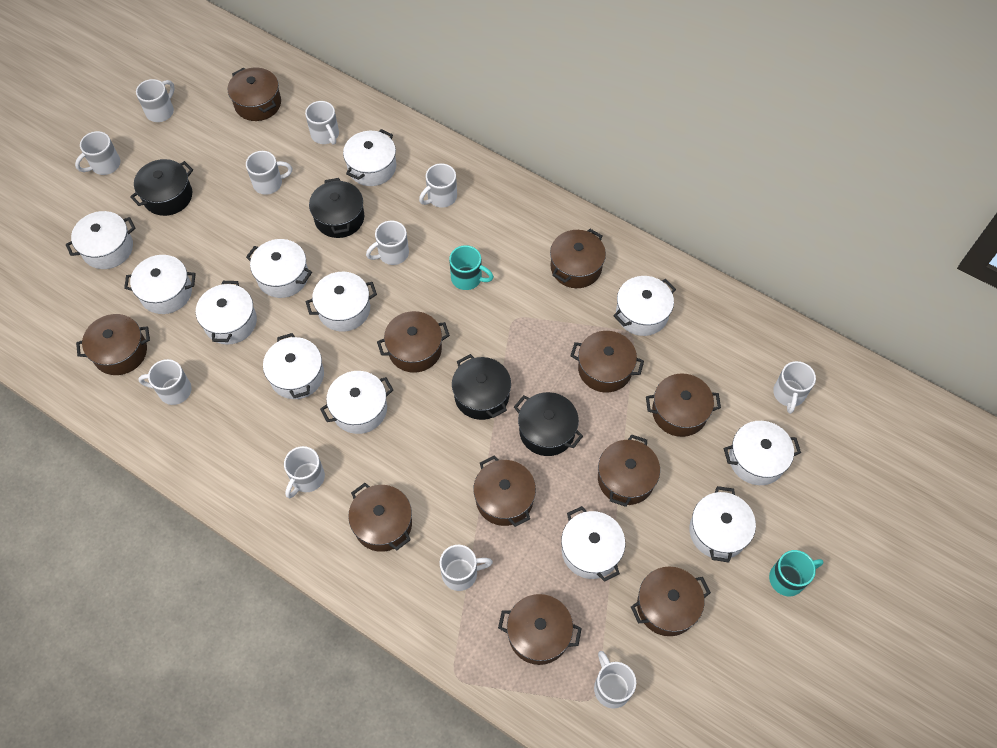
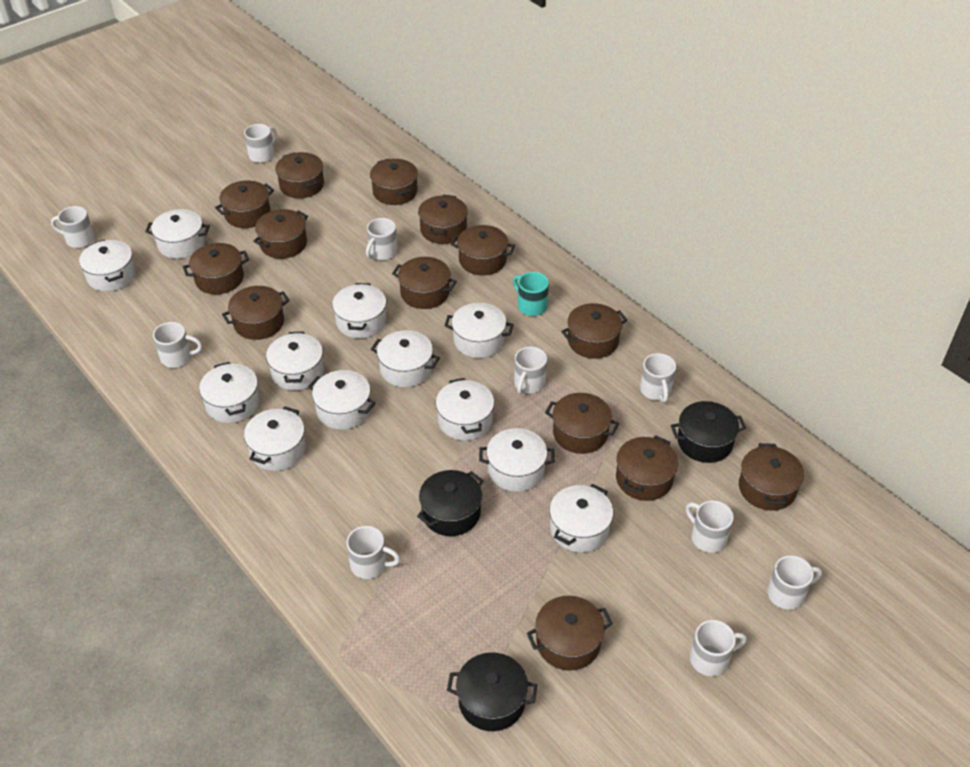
black pot: 4 -> 3
brown pot: 11 -> 14
turquoise mug: 2 -> 1
white mug: 11 -> 10

